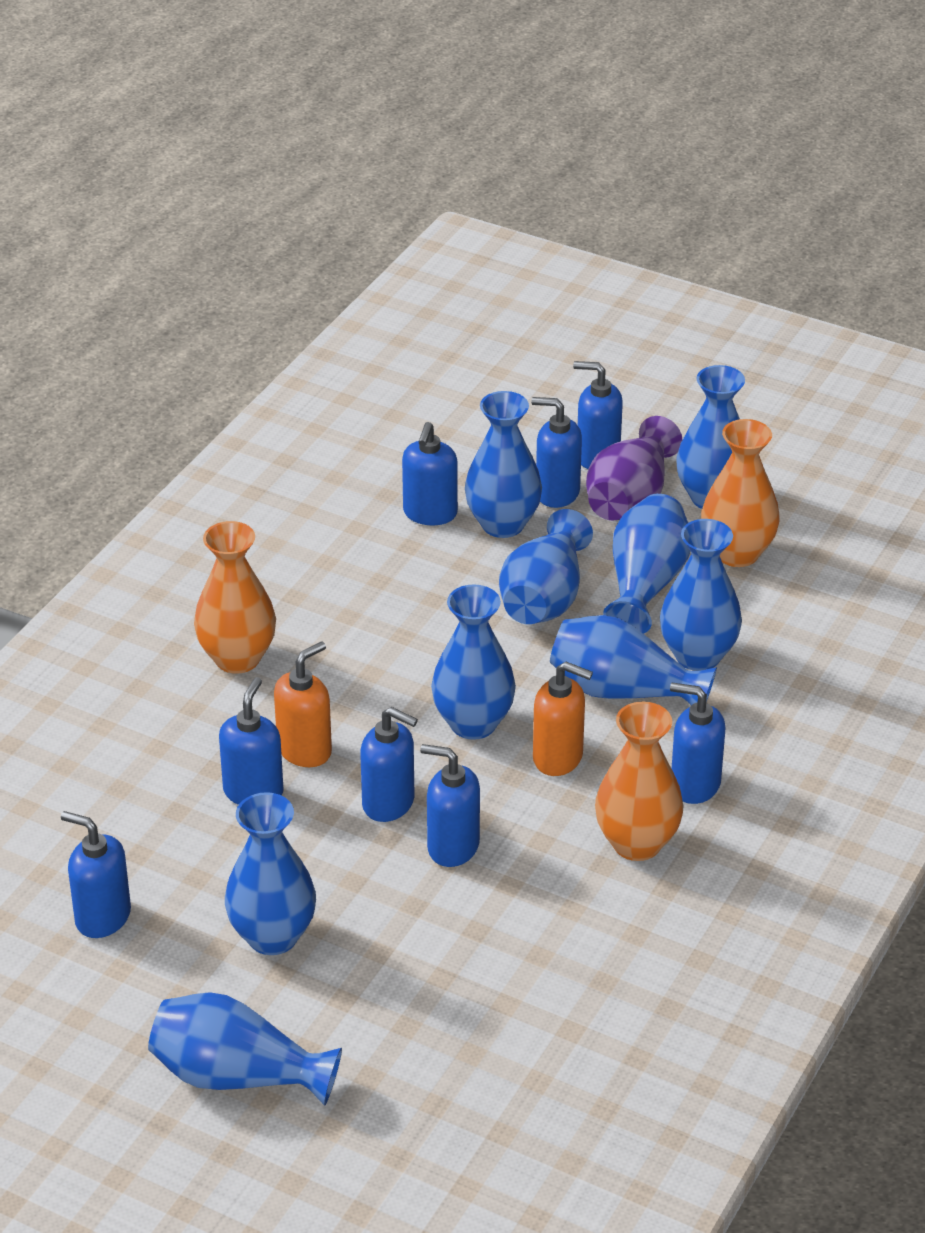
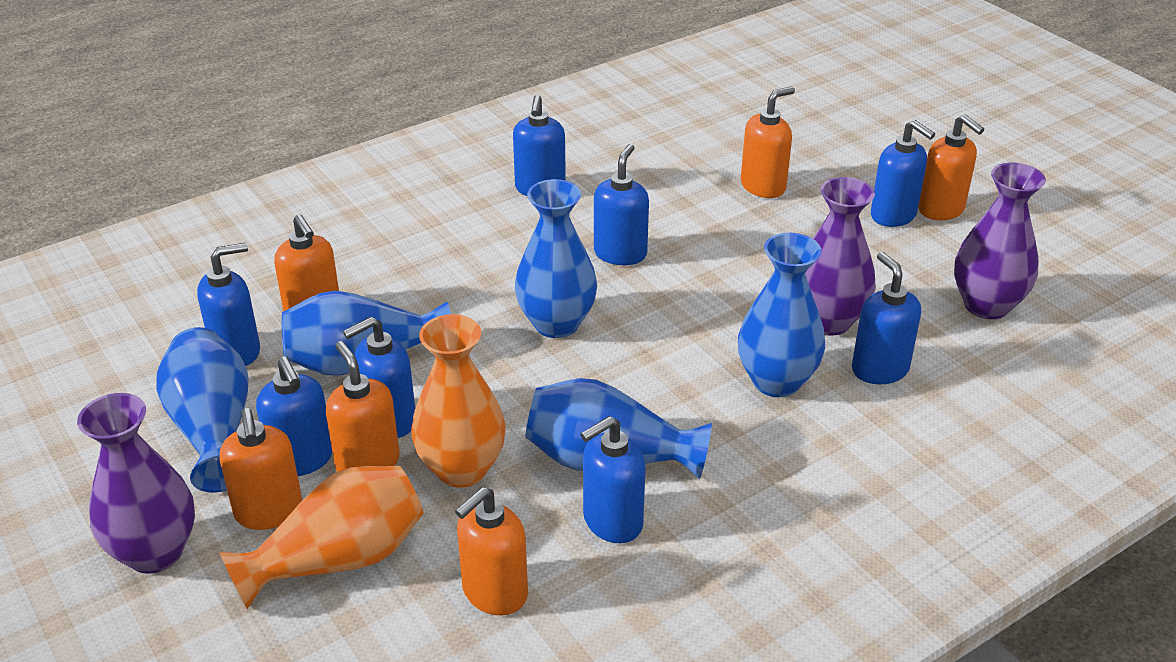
blue vase: 9 -> 5
orange soap dispenser: 2 -> 6
orange vase: 3 -> 2
purple vase: 1 -> 3

